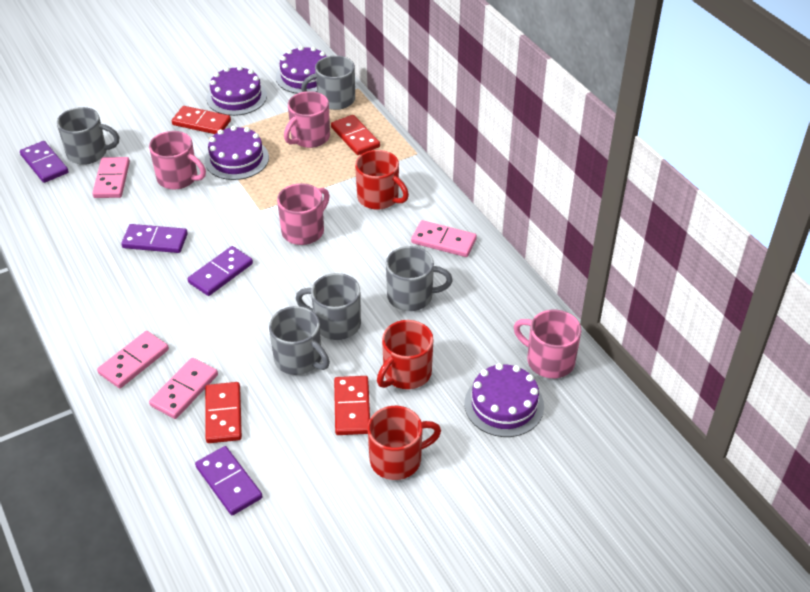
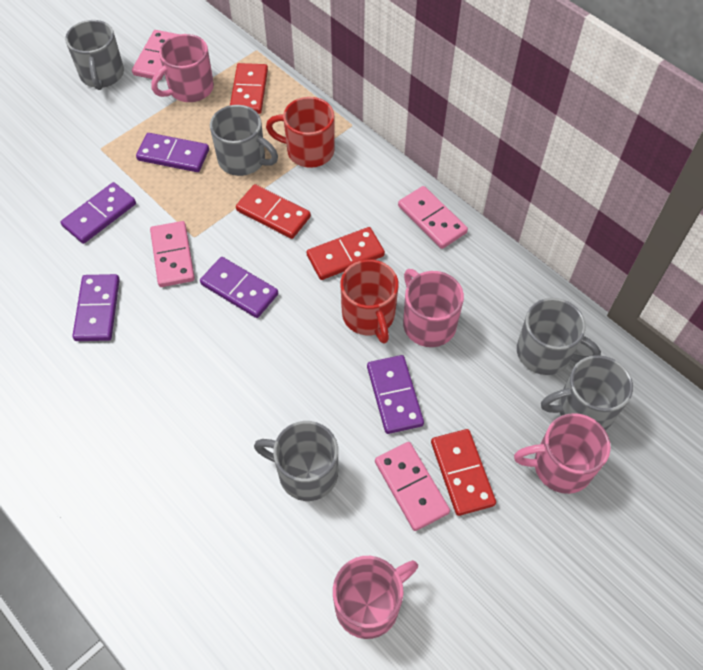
purple cake: 4 -> 0
purple domino: 4 -> 5
red mug: 3 -> 2

